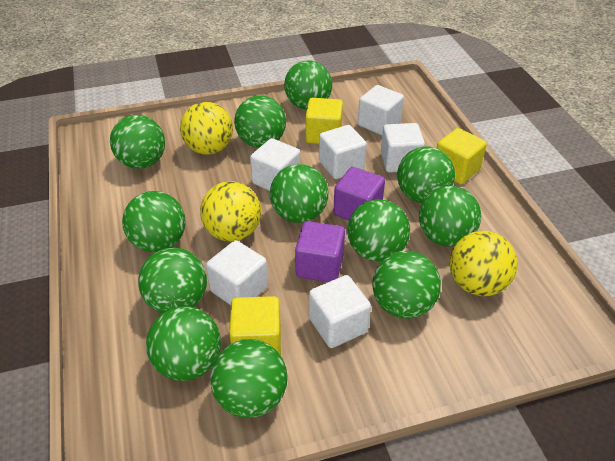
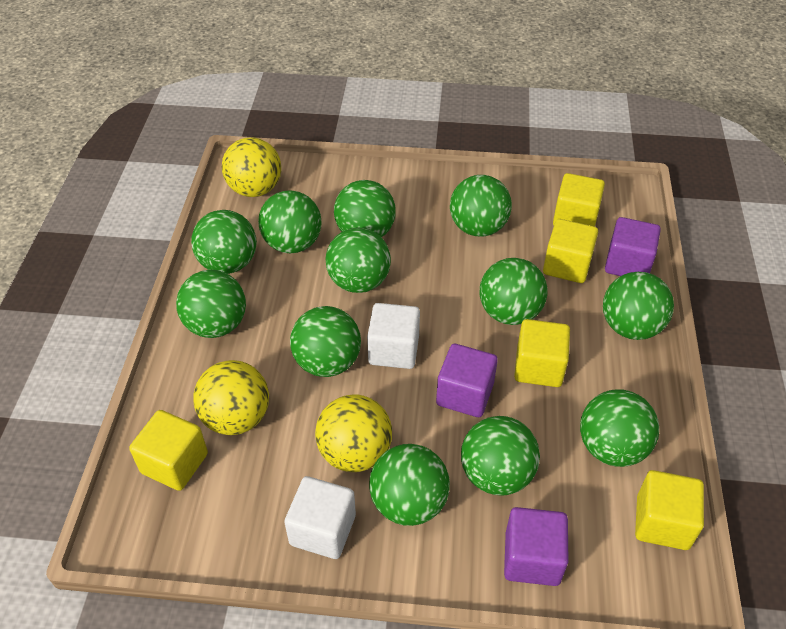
purple cube: 2 -> 3
white cube: 6 -> 2
yellow cube: 3 -> 5

